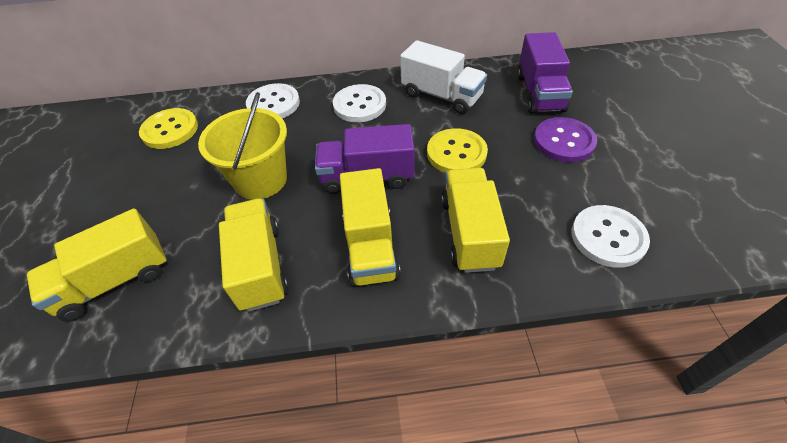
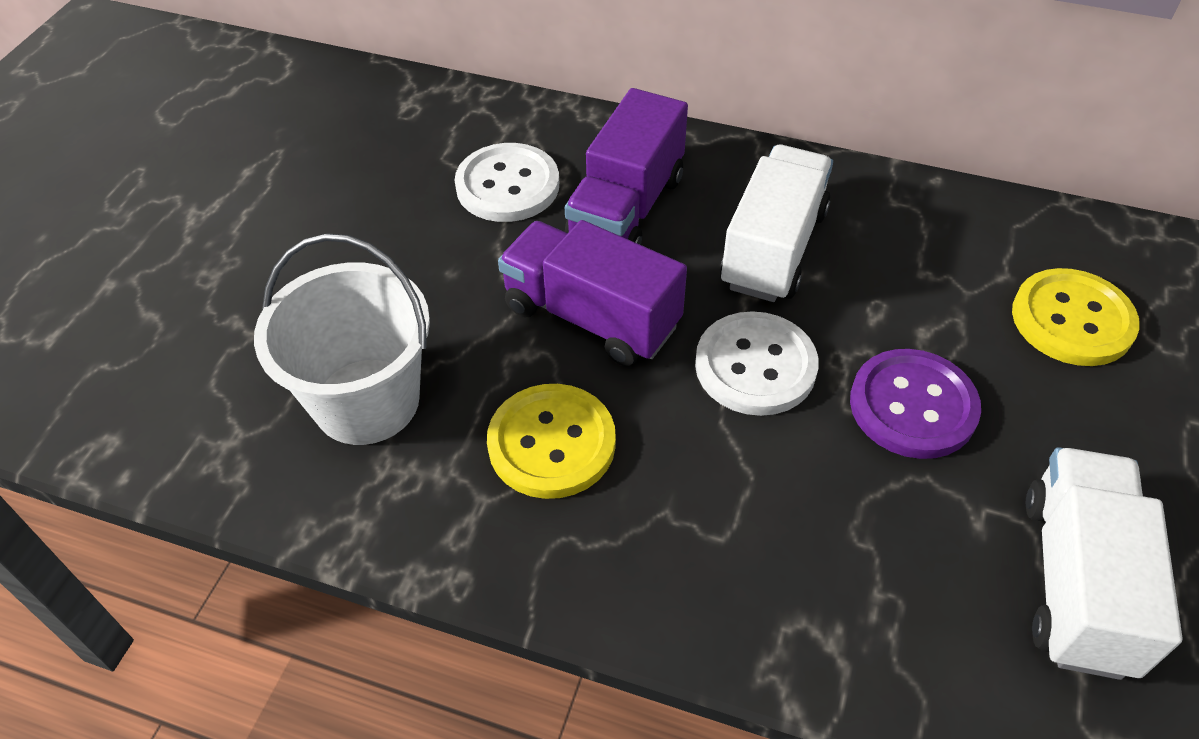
white bucket: 0 -> 1
white button: 3 -> 2
white truck: 1 -> 2
yellow bucket: 1 -> 0
yellow truck: 4 -> 0

